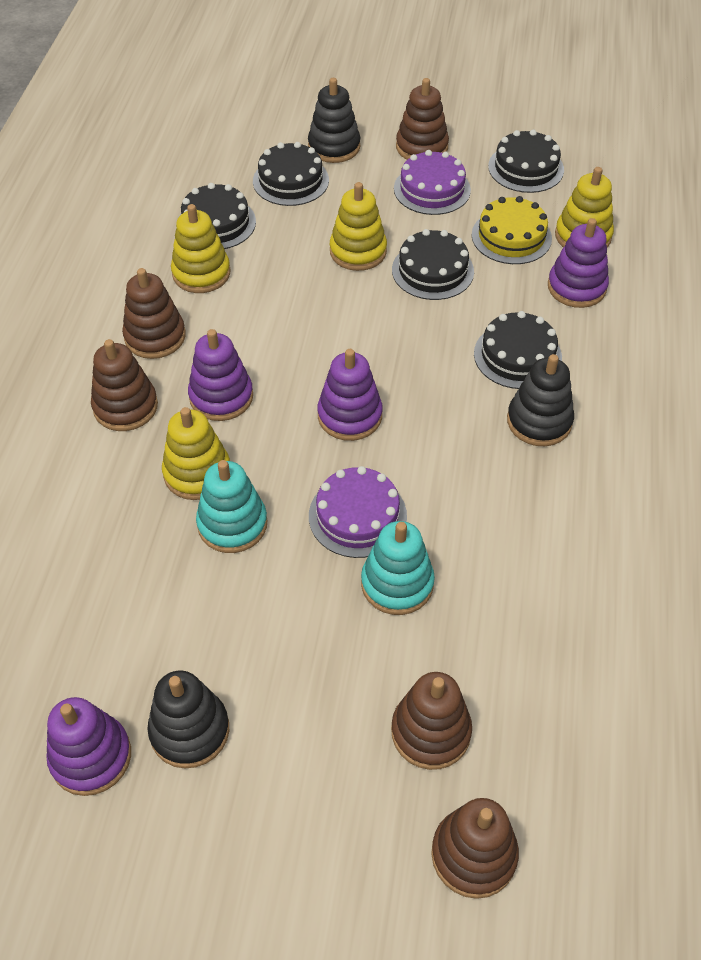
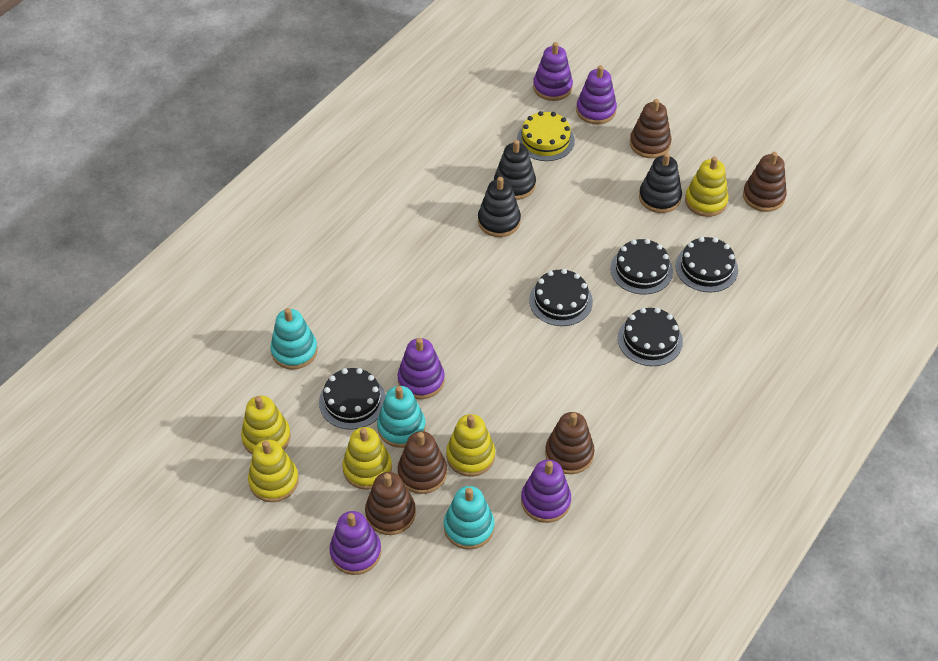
purple cake: 2 -> 0
purple stacking toy: 4 -> 5
turquoise stacking toy: 2 -> 3
yellow stacking toy: 4 -> 5

